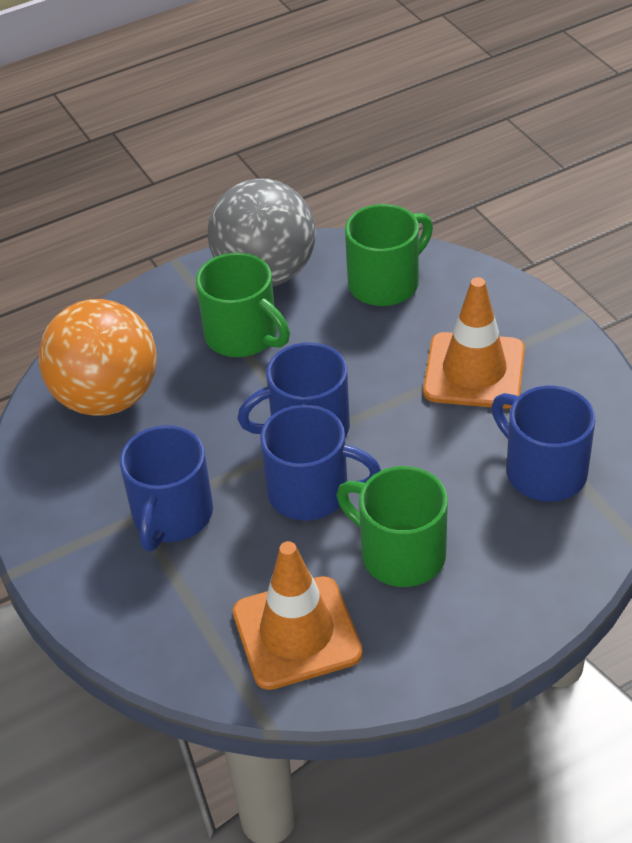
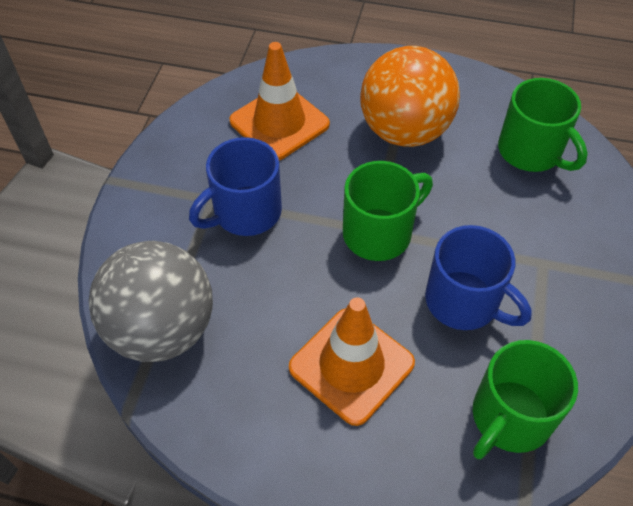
blue mug: 4 -> 2

